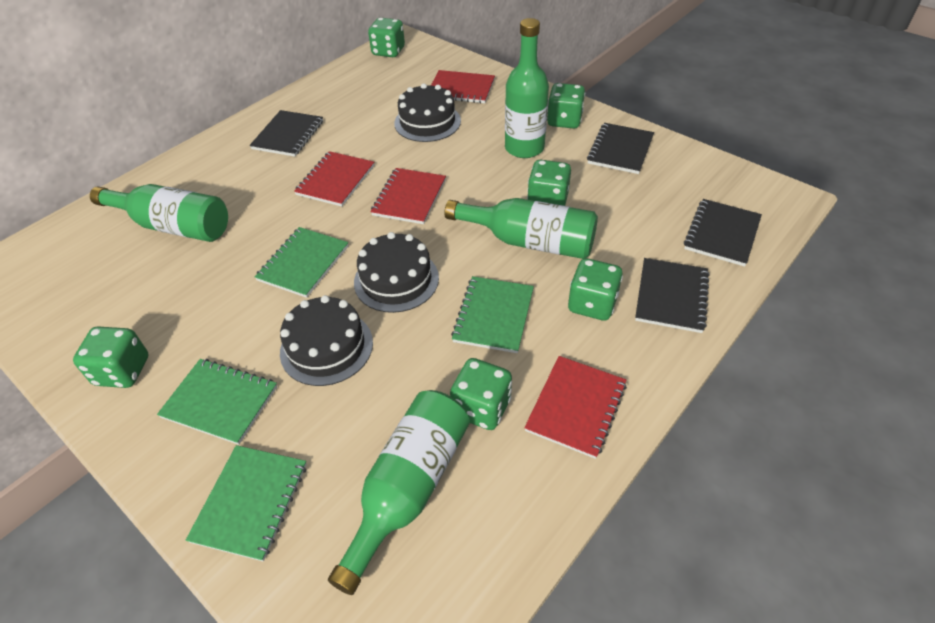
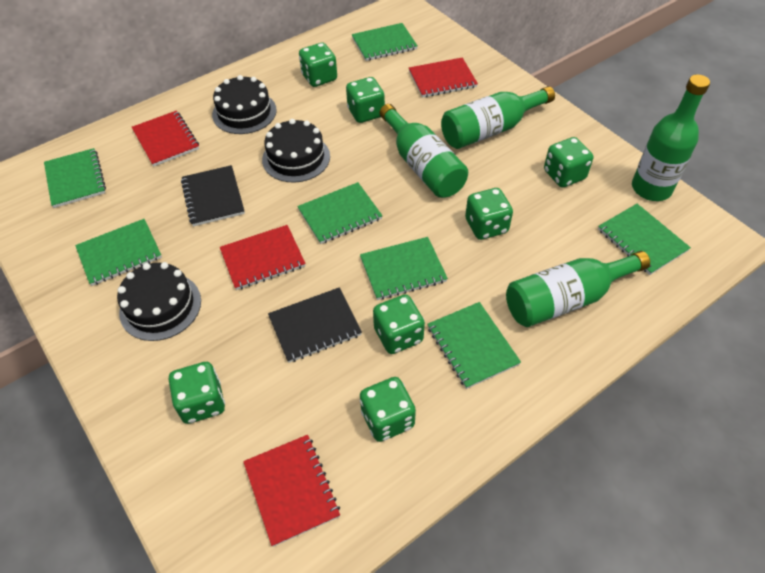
black notebook: 4 -> 2
green dice: 6 -> 7
green notebook: 4 -> 7

